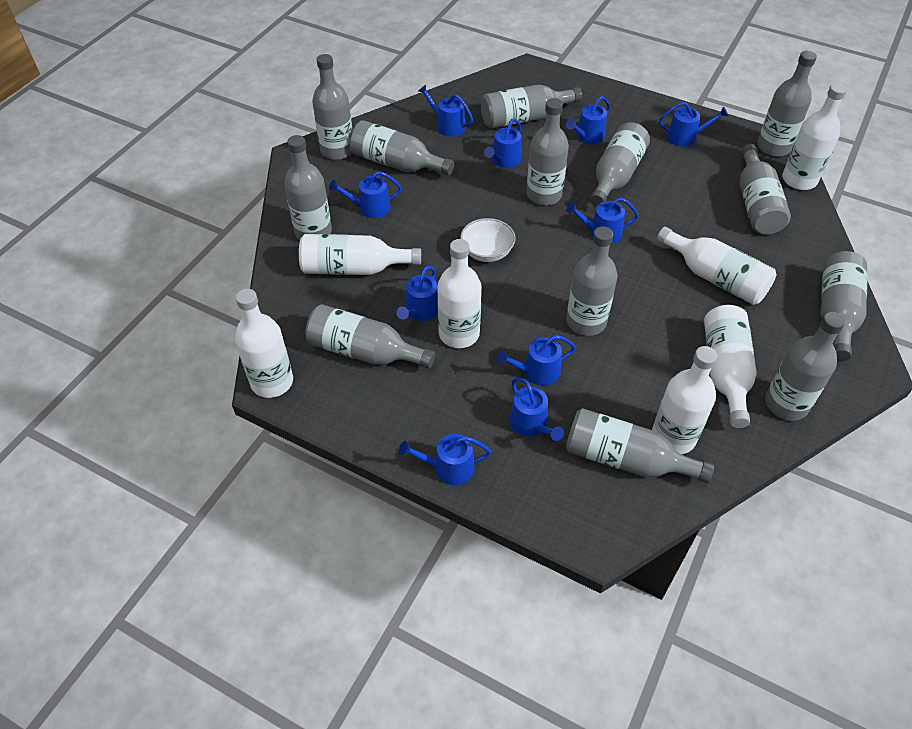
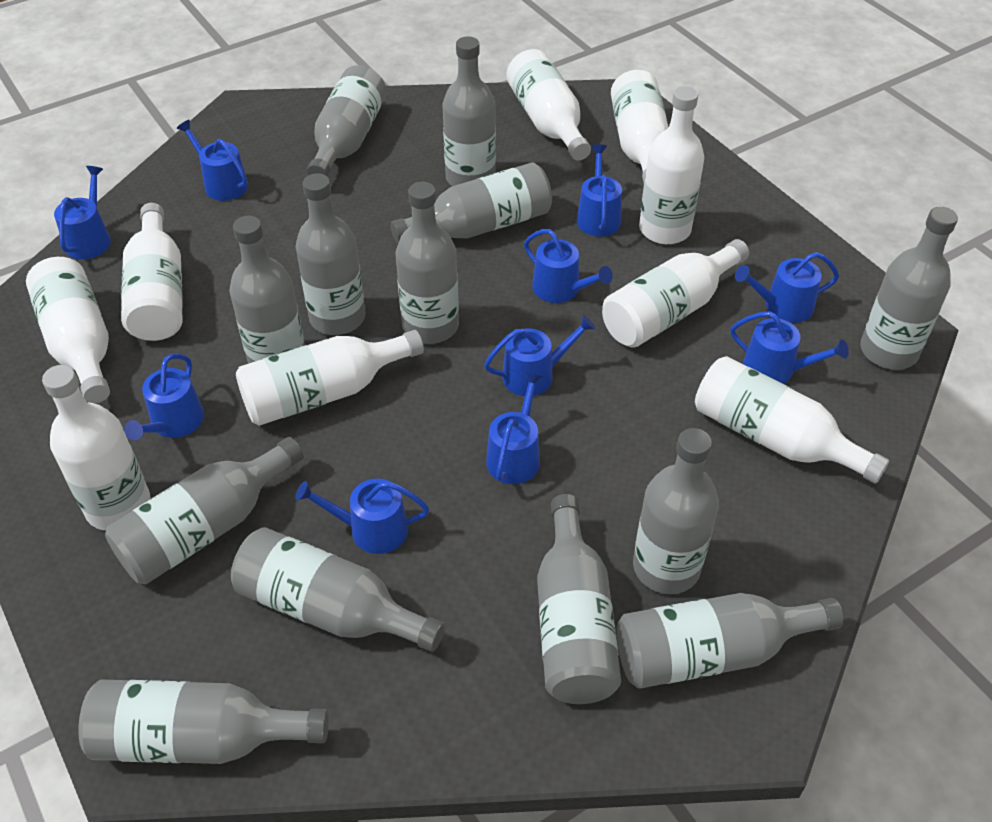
white bottle: 7 -> 9
white bowl: 1 -> 0

